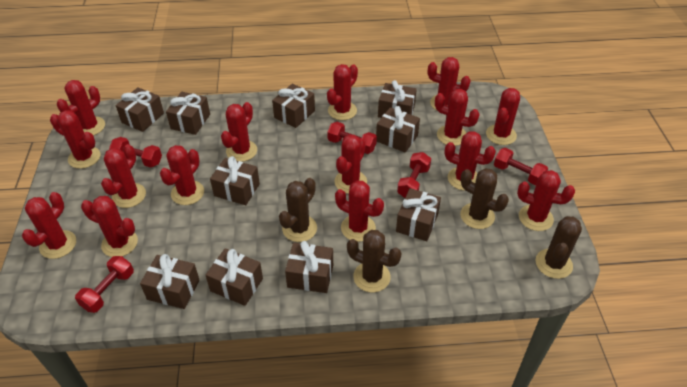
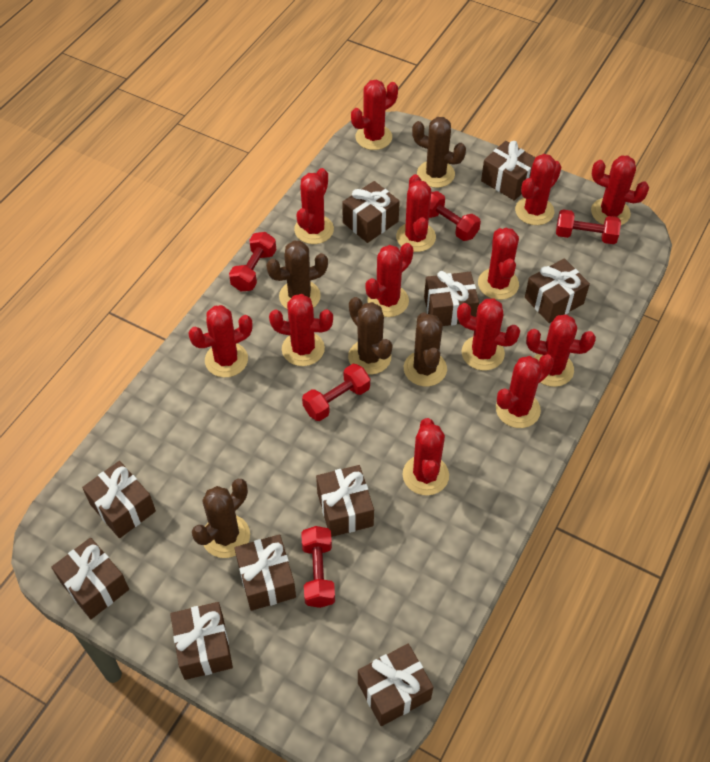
brown cactus: 4 -> 5
red cactus: 15 -> 13

